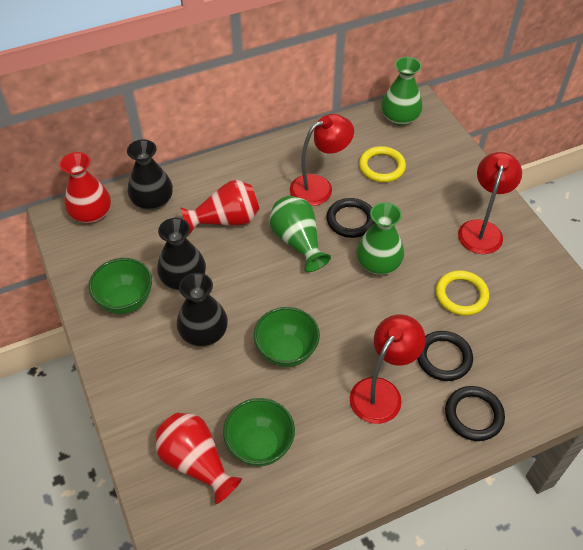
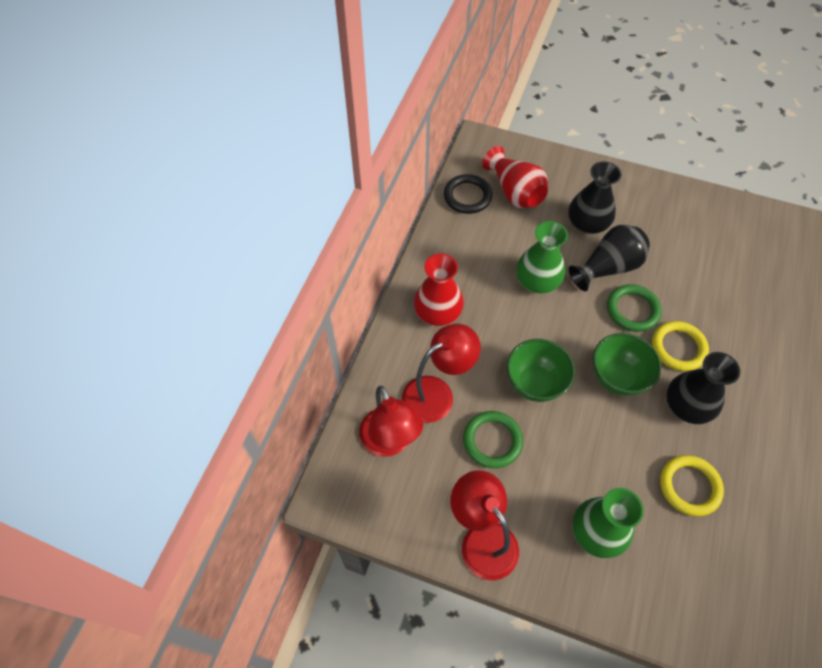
black ring: 3 -> 1
green bowl: 3 -> 2
green ring: 0 -> 2
green vase: 3 -> 2
red vase: 3 -> 2

